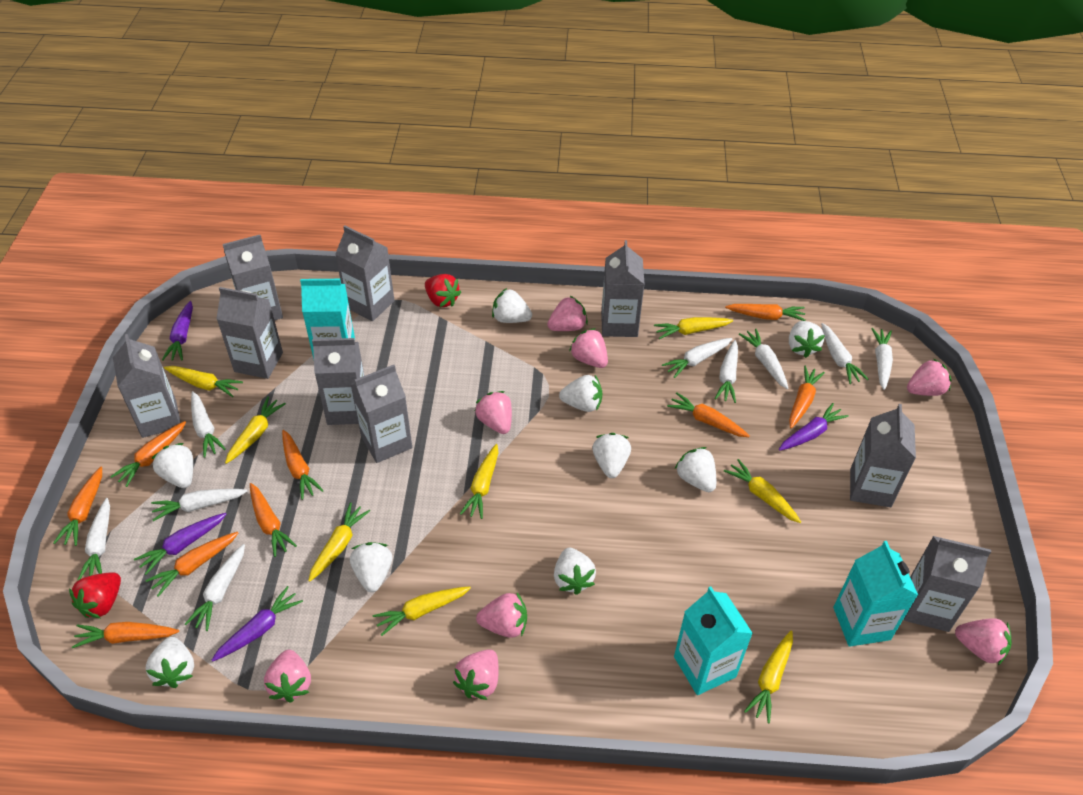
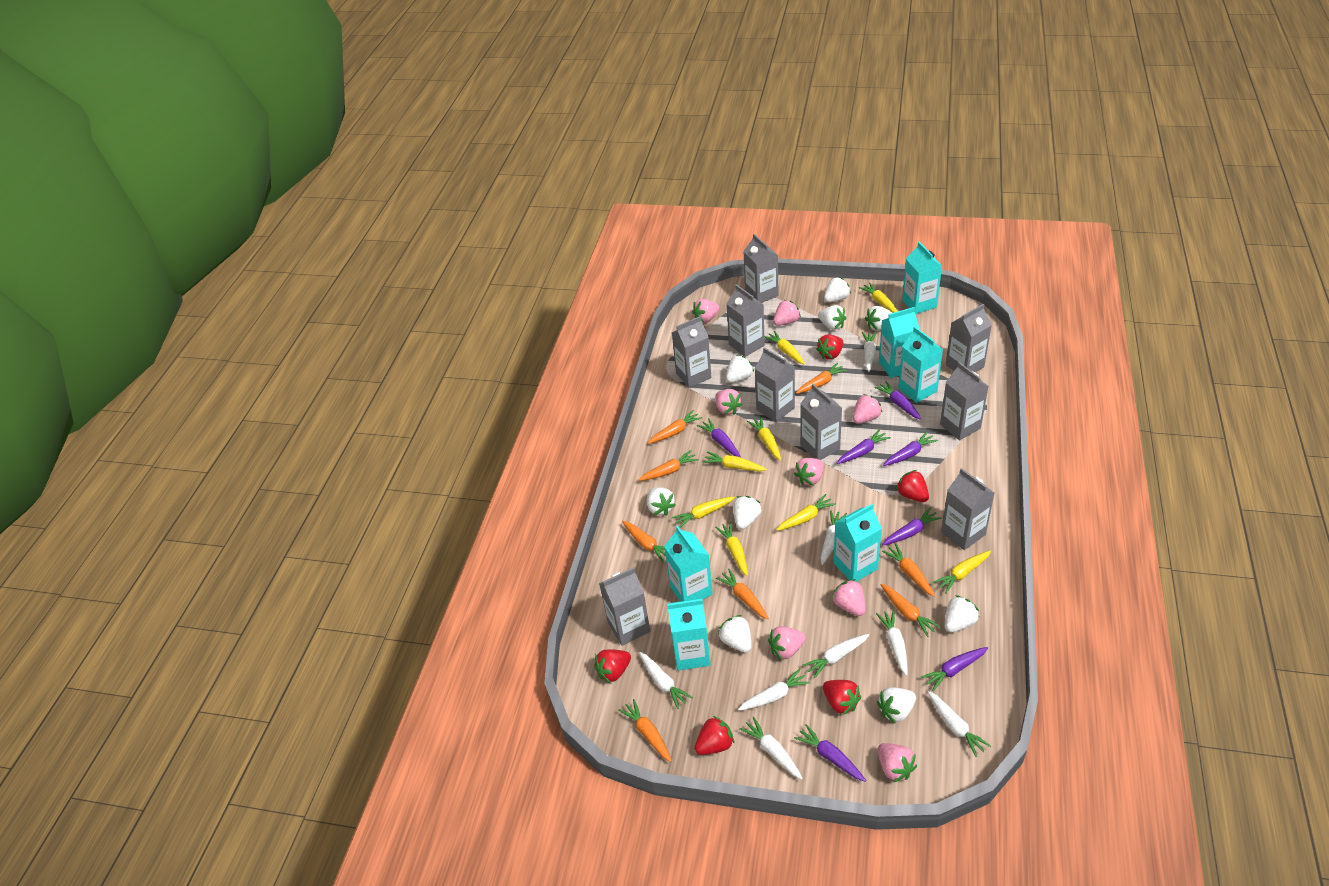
orange carrot: 9 -> 8
purple carrot: 4 -> 7
red strawberry: 2 -> 5
turquoise carton: 3 -> 6
white carrot: 9 -> 8

